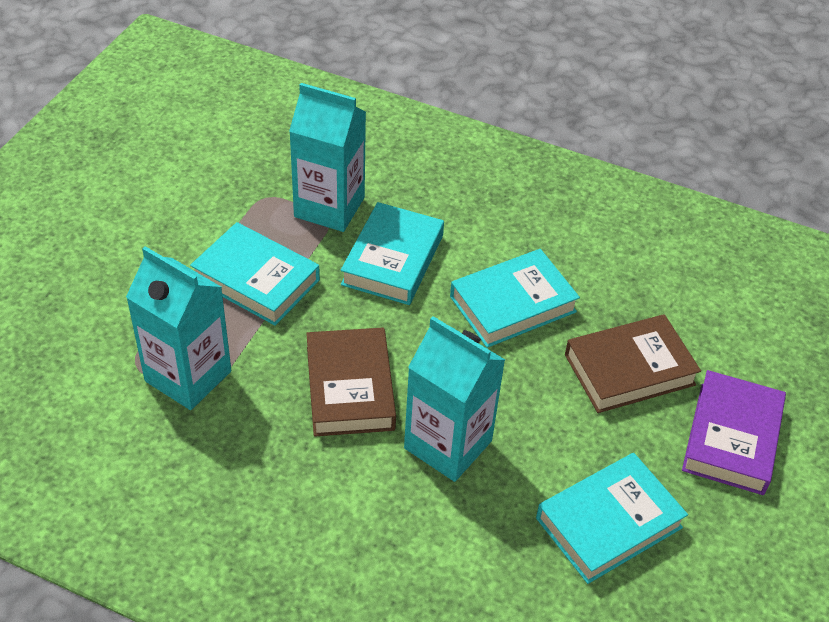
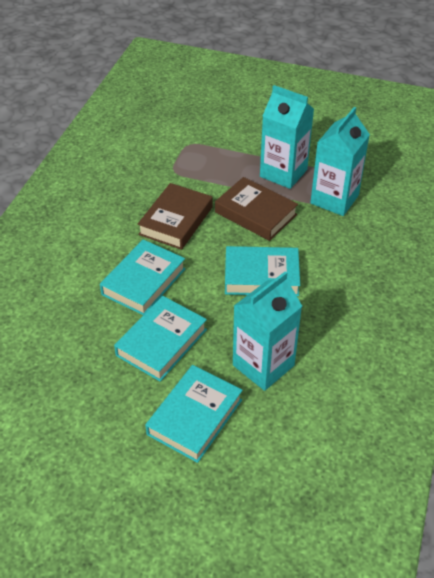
purple book: 1 -> 0

